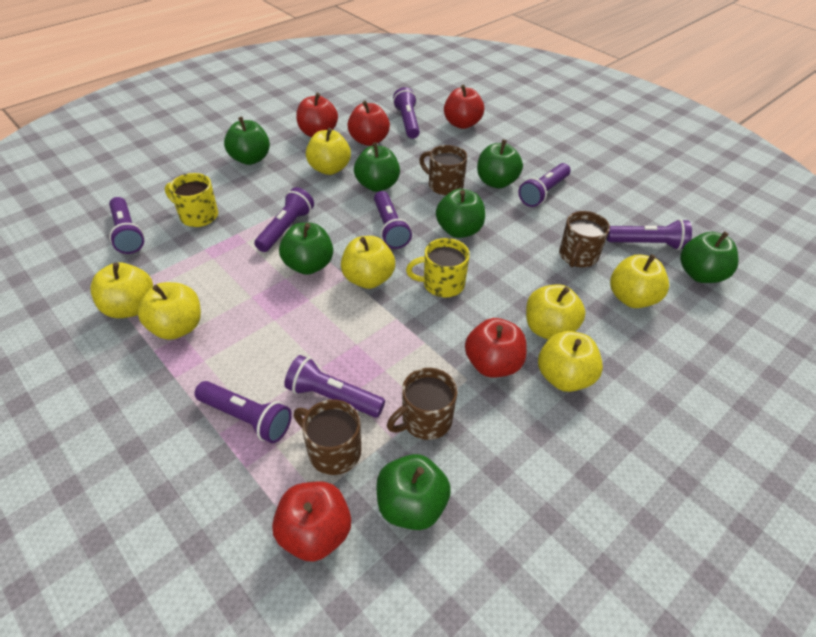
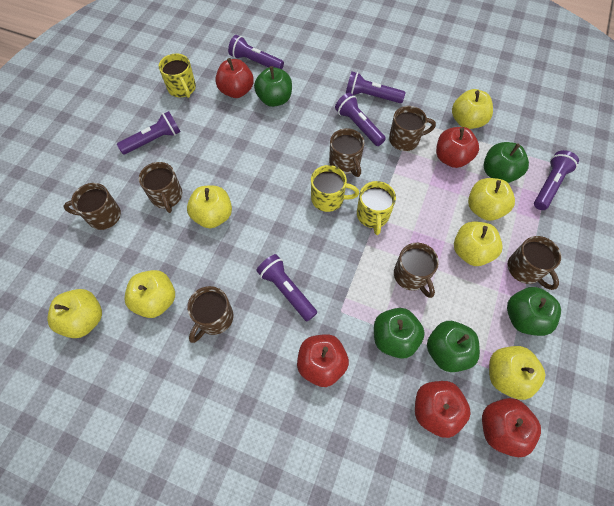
brown mug: 4 -> 7
green apple: 7 -> 5
purple flashlight: 8 -> 6
yellow mug: 2 -> 3

